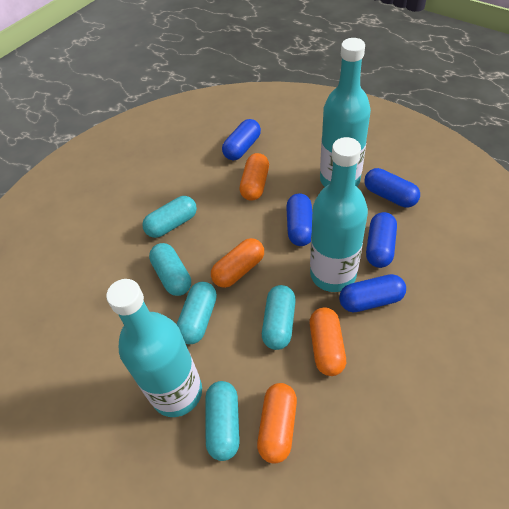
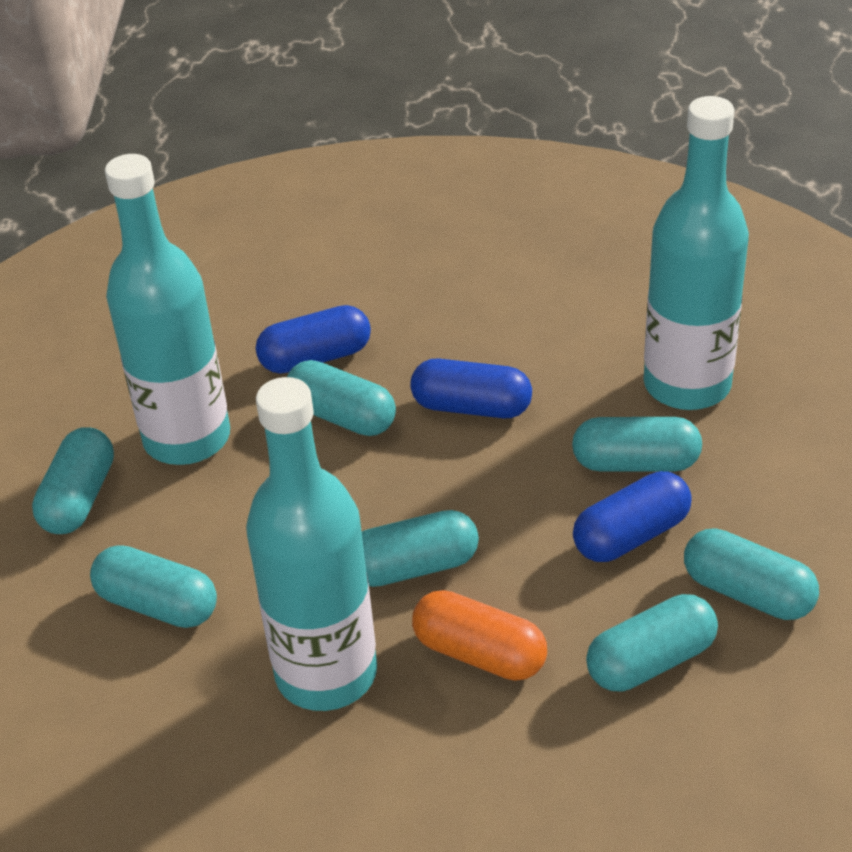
blue capsule: 5 -> 3
orange capsule: 4 -> 1
turquoise capsule: 5 -> 7

